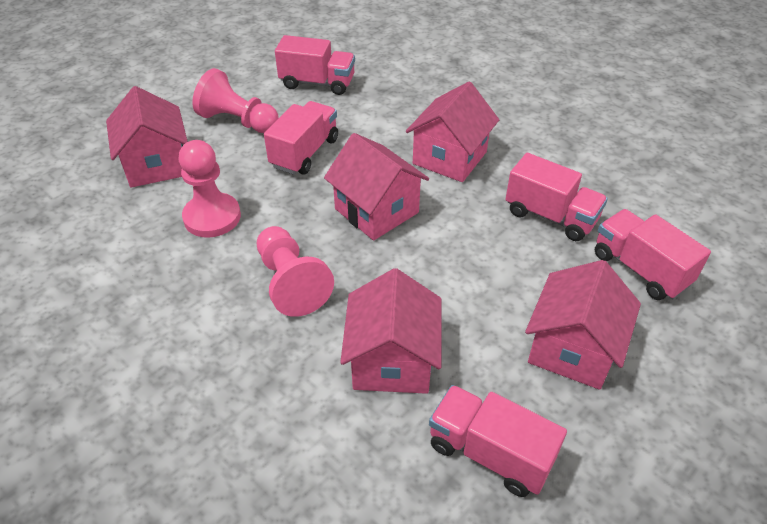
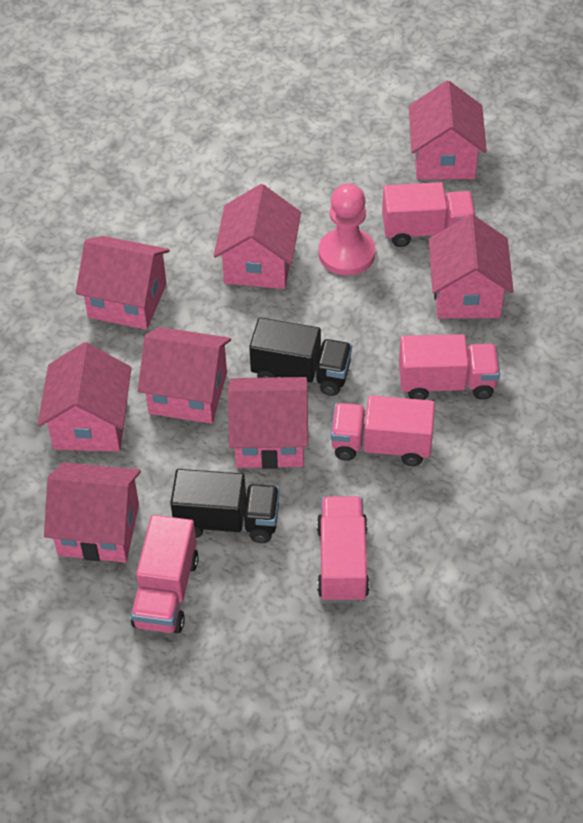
black truck: 0 -> 2
pink house: 5 -> 8
pink pawn: 3 -> 1

